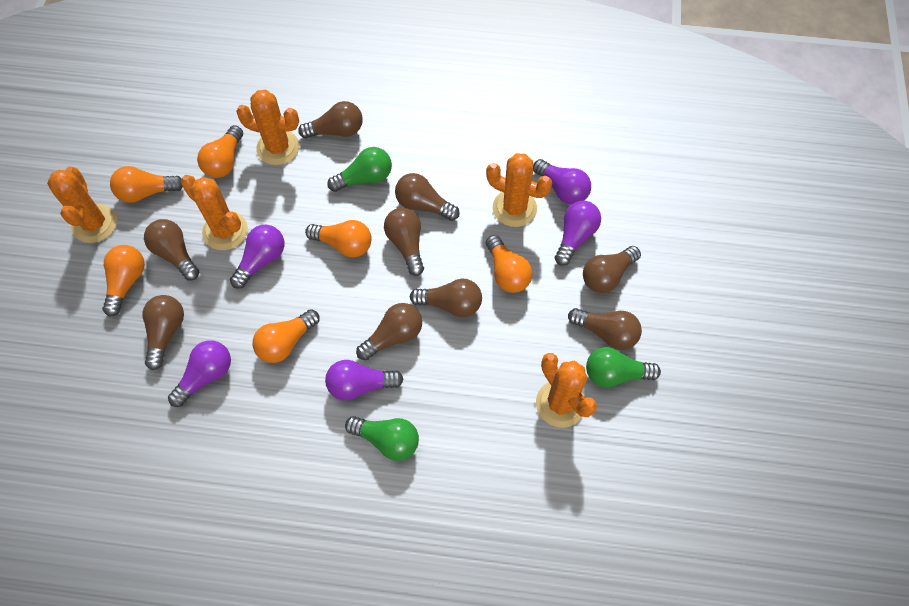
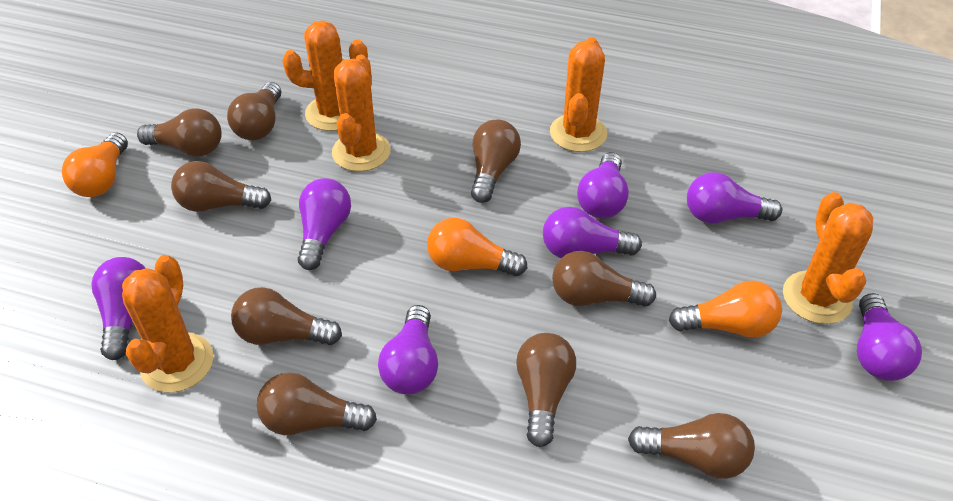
green light bulb: 3 -> 0
orange light bulb: 6 -> 3
purple light bulb: 5 -> 7

